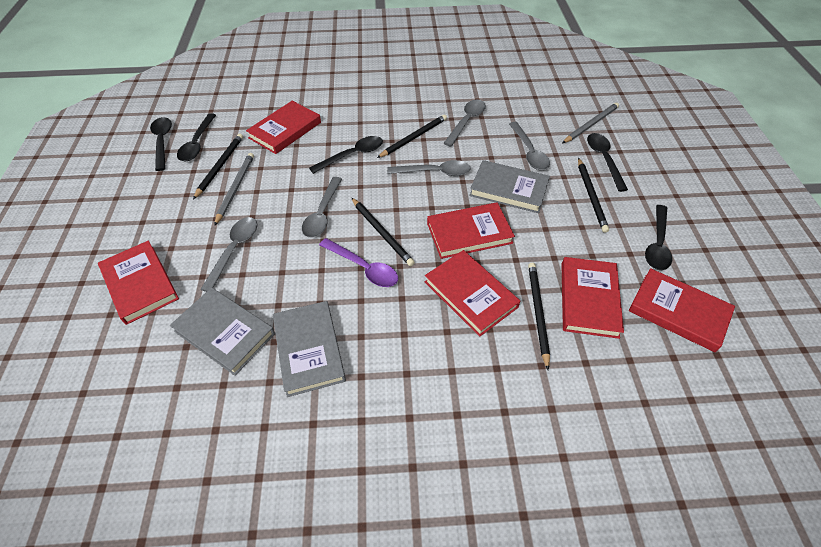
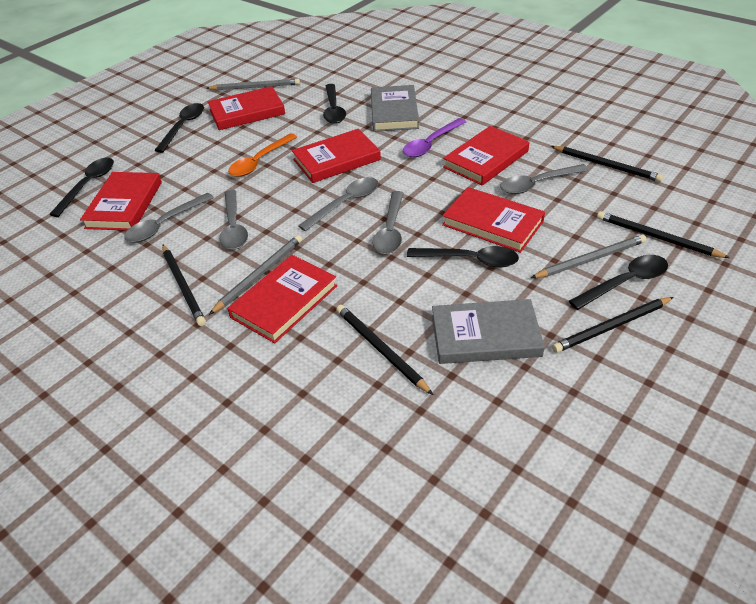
grey book: 3 -> 2
grey pencil: 2 -> 3
orange spoon: 0 -> 1

